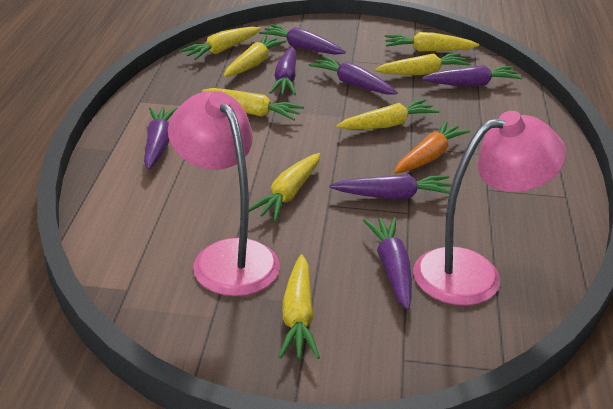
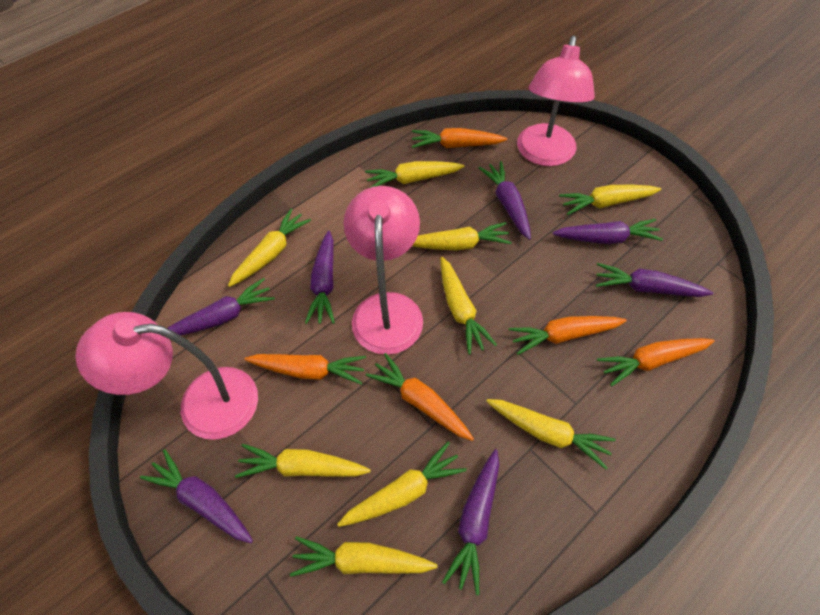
orange carrot: 1 -> 5
pink lamp: 2 -> 3
yellow carrot: 8 -> 9

